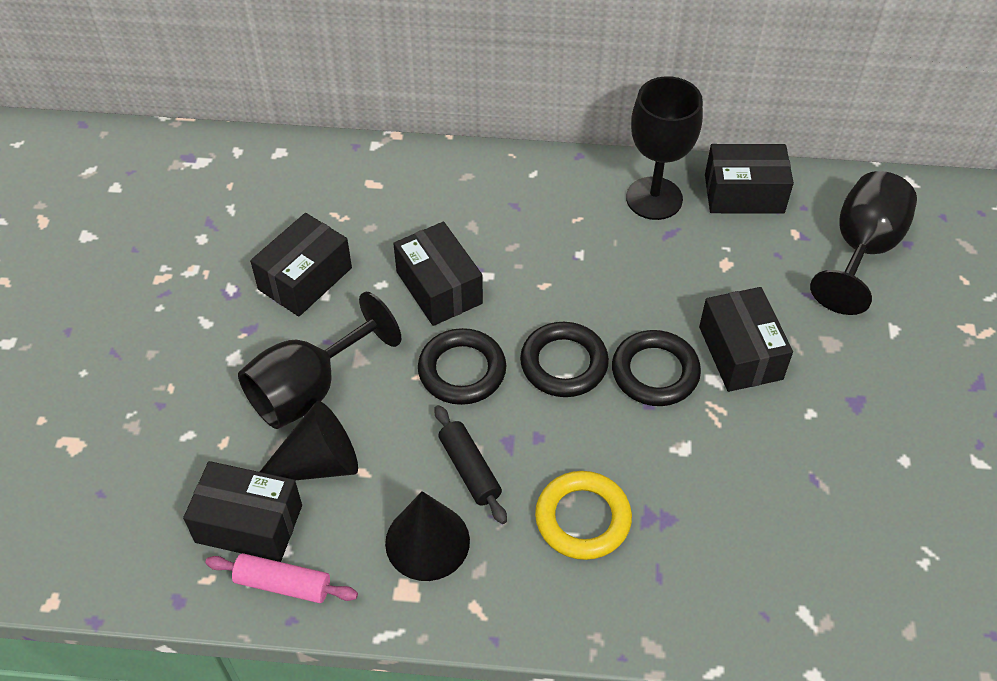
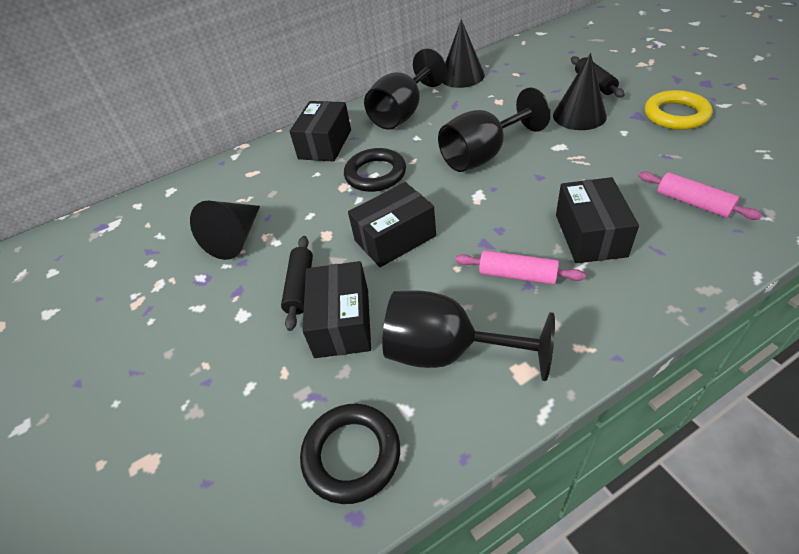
black box: 5 -> 4
black cone: 2 -> 3
black ring: 3 -> 2
black rolling pin: 1 -> 2
pink rolling pin: 1 -> 2

